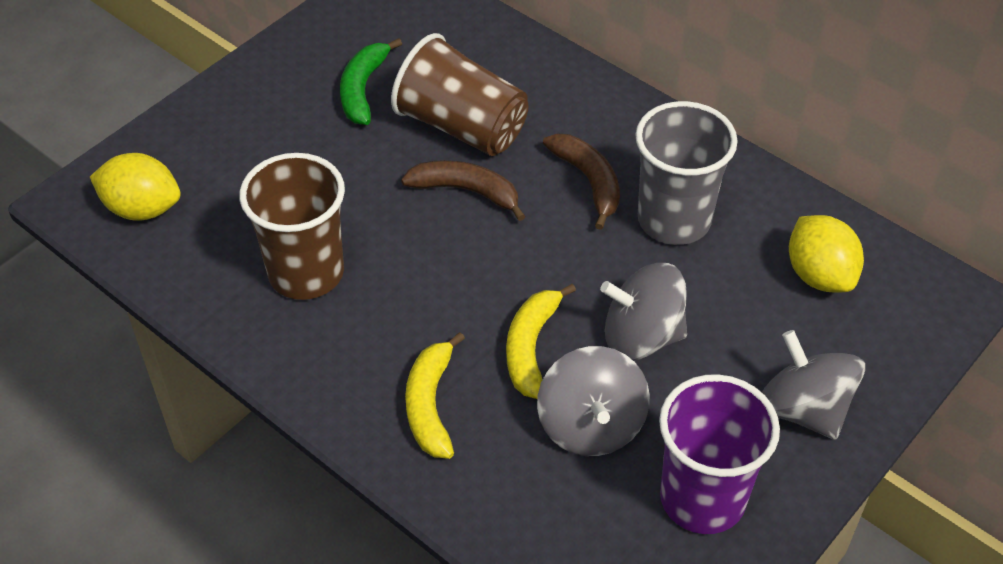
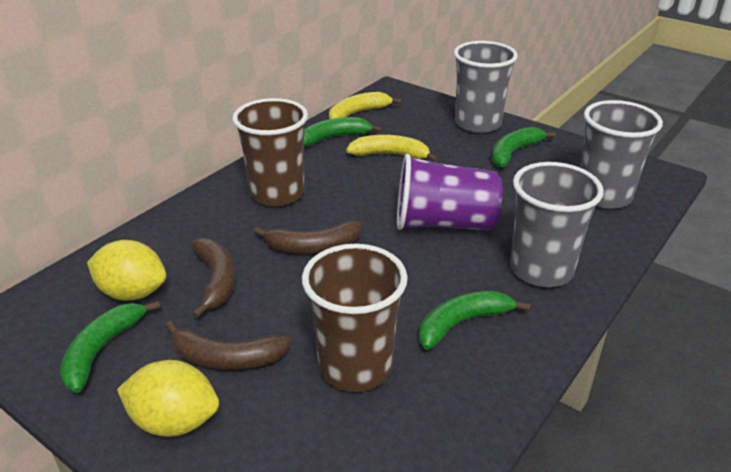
brown banana: 2 -> 3
green banana: 1 -> 4
grey cup: 1 -> 3
grey spinning top: 3 -> 0

